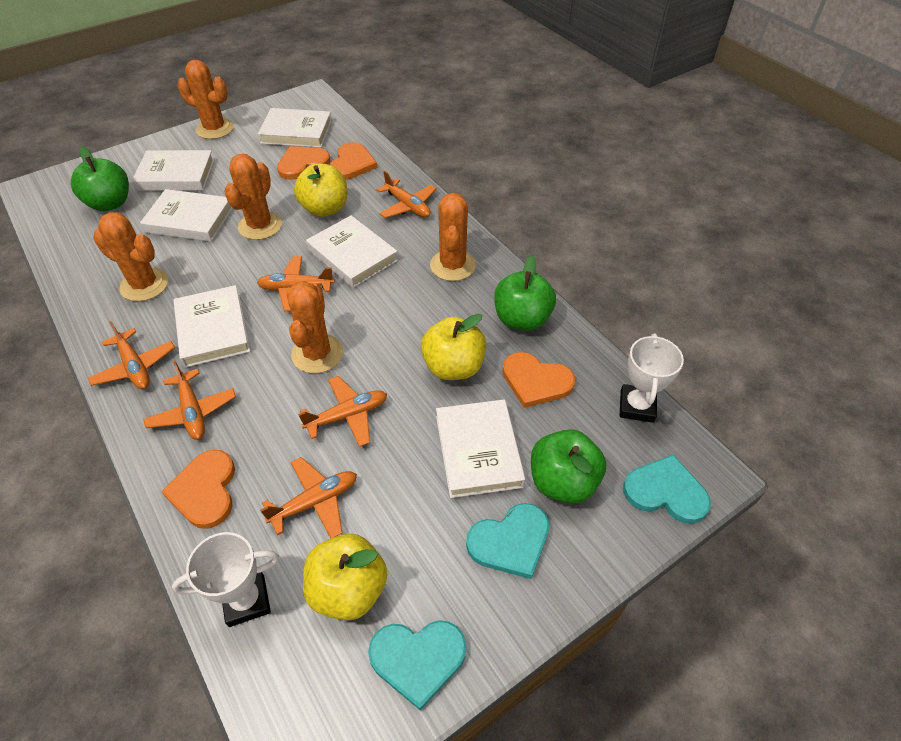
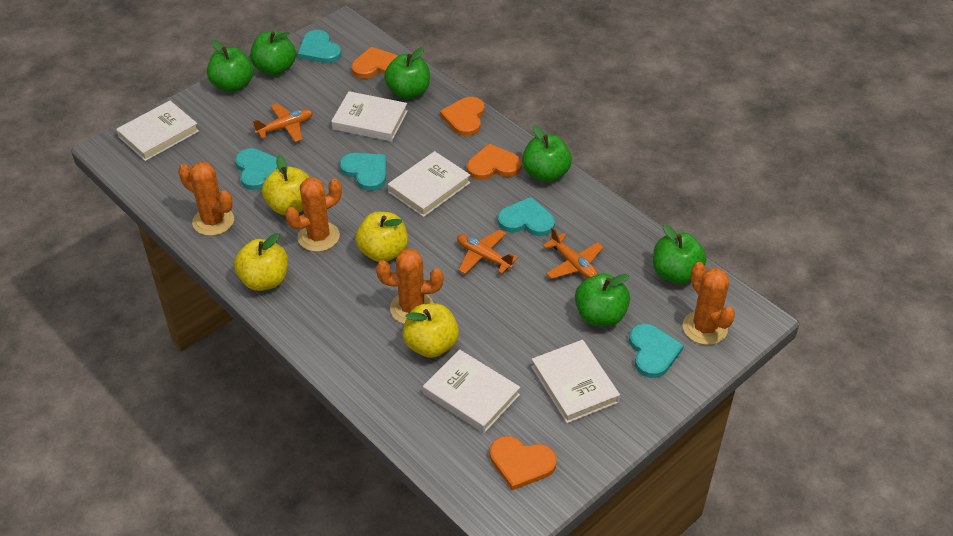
green apple: 3 -> 6
orange cactus: 5 -> 4
orange plane: 6 -> 3
turquoise heart: 3 -> 5
white book: 6 -> 5
white trophy: 2 -> 0
yellow apple: 3 -> 4

